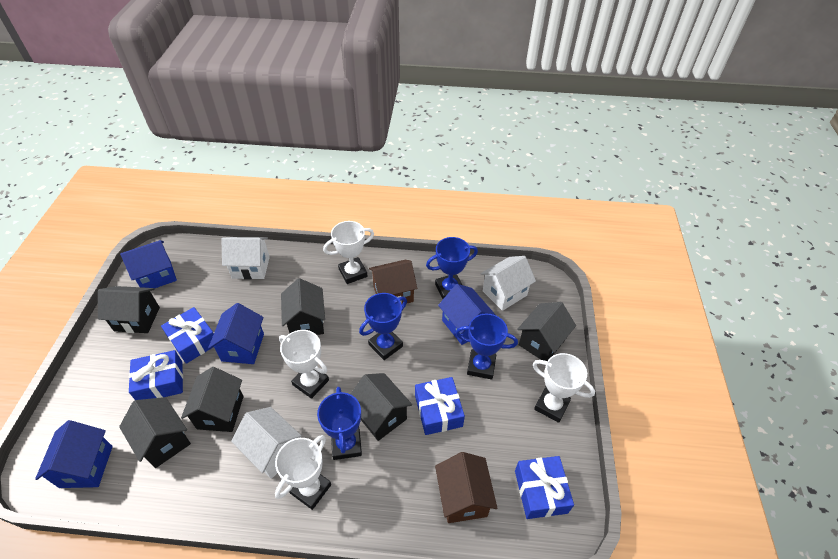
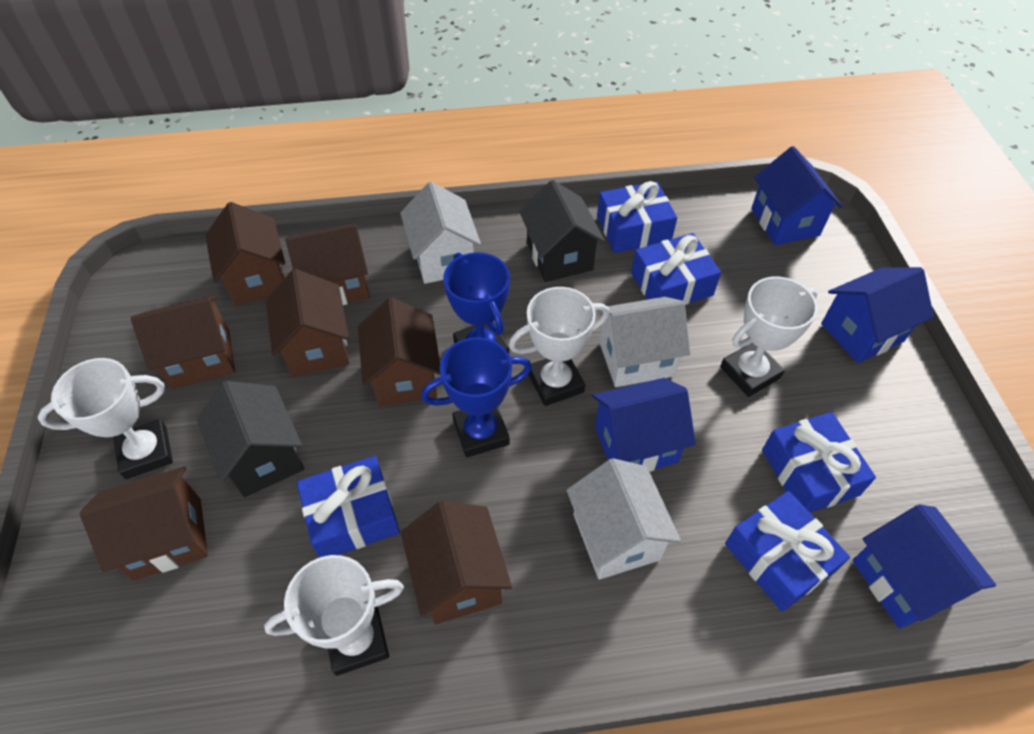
black house: 6 -> 2
blue gift: 4 -> 5
blue trophy: 4 -> 2
brown house: 2 -> 7

